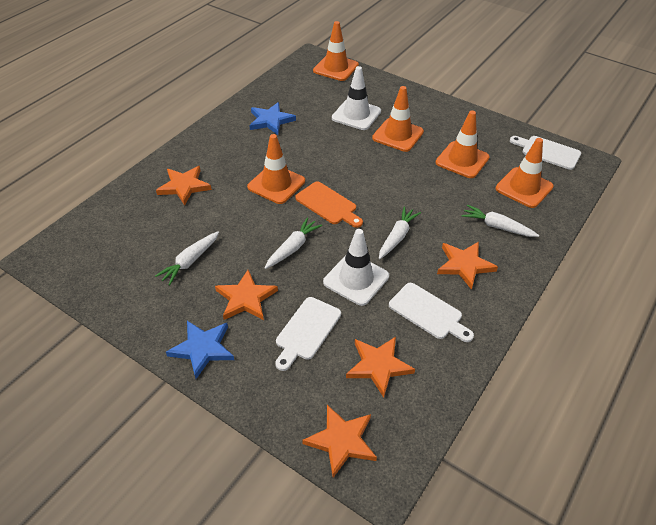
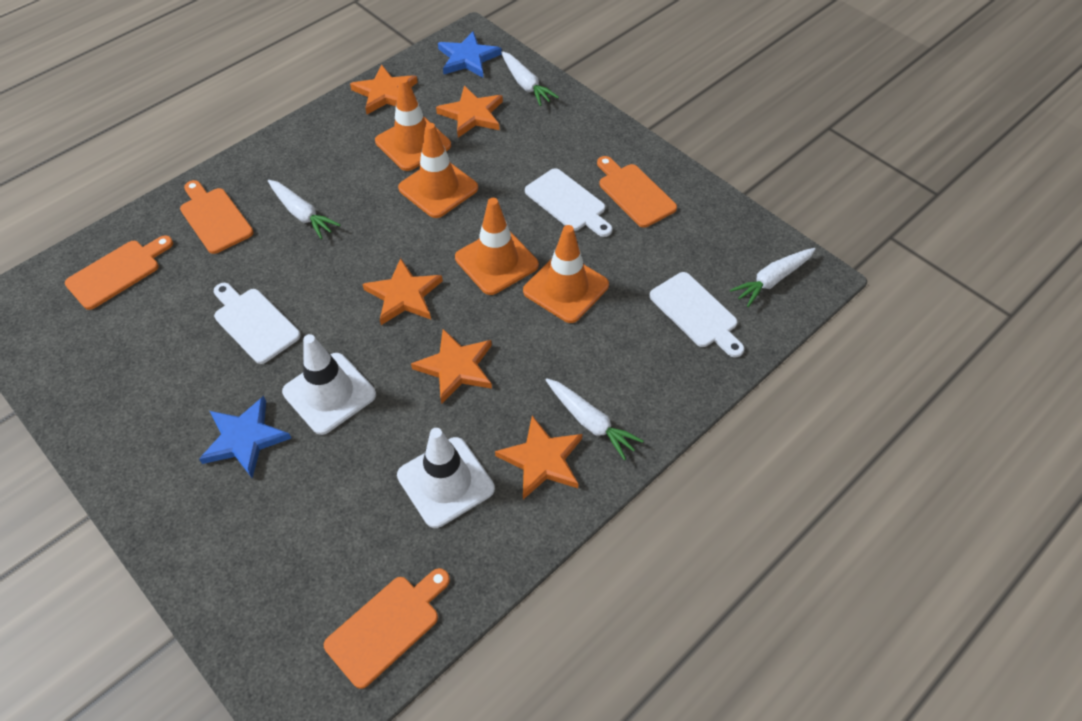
orange cutting board: 1 -> 4
orange traffic cone: 5 -> 4

